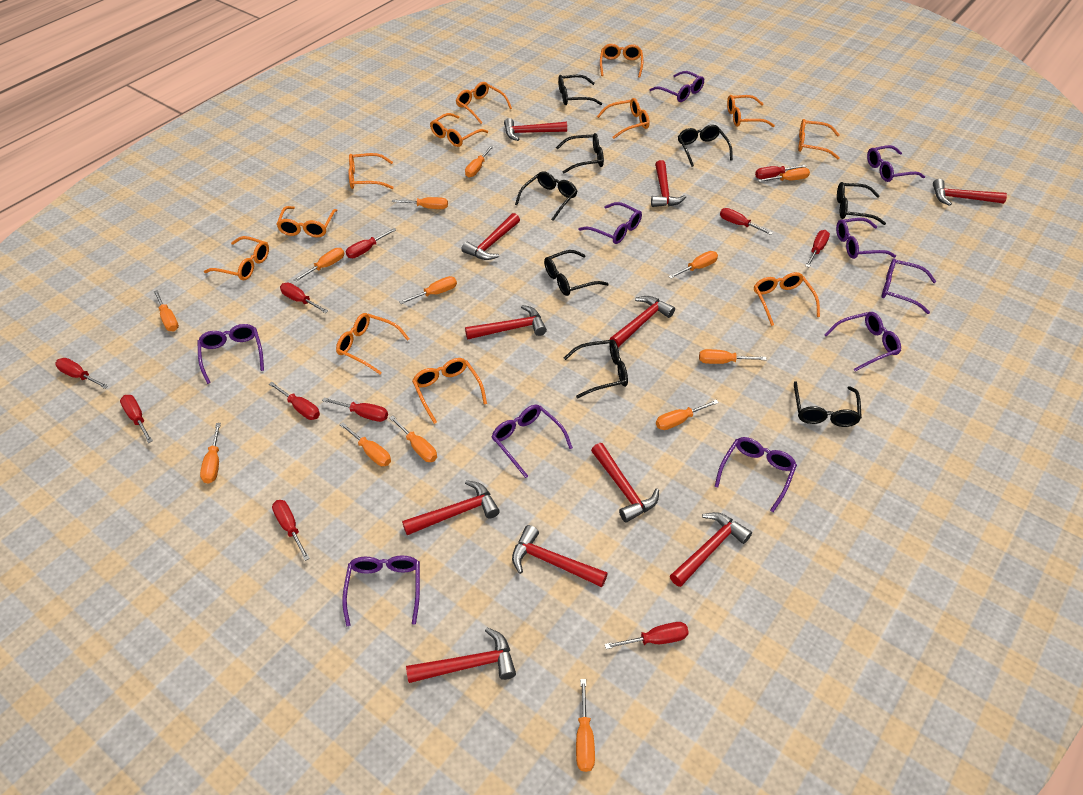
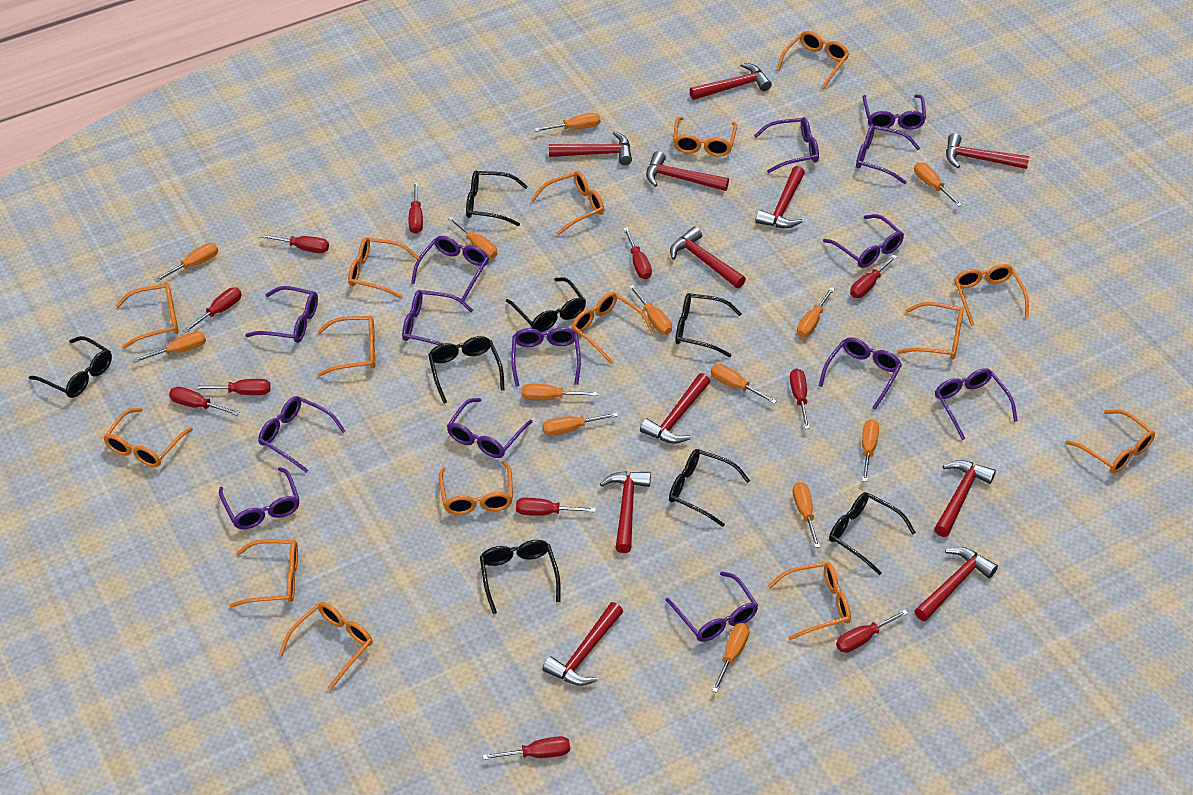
orange glasses: 12 -> 15
purple glasses: 10 -> 14

